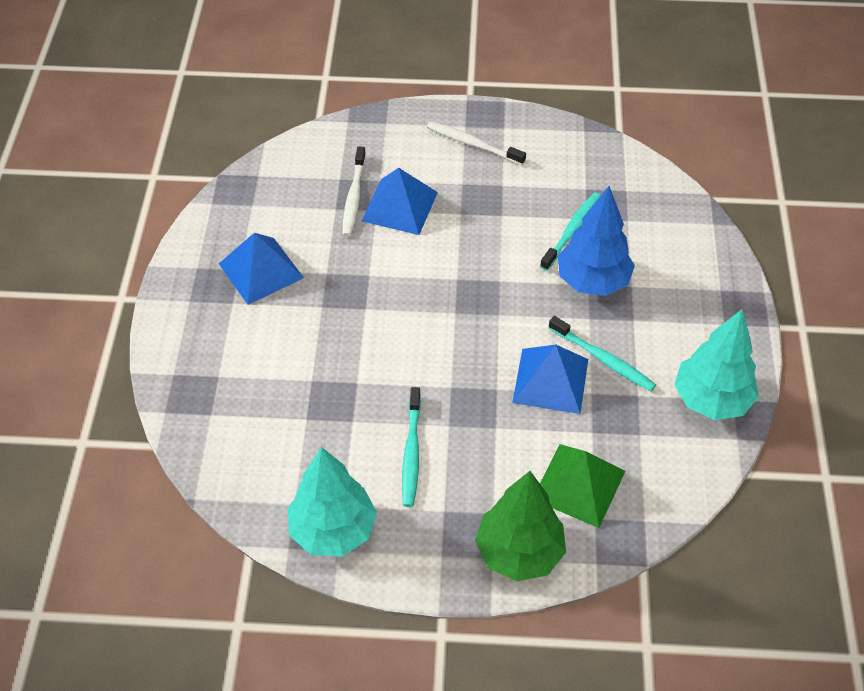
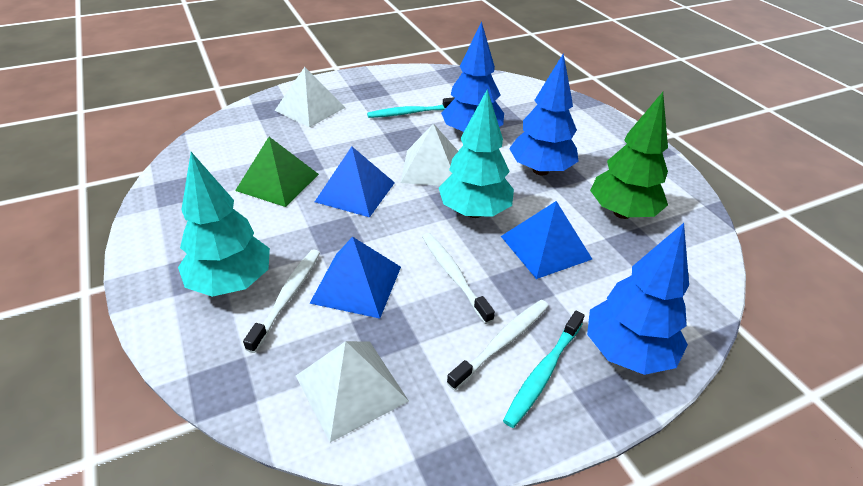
blue tree: 1 -> 3
turquoise toothbrush: 3 -> 2
white pyramid: 0 -> 3
white toothbrush: 2 -> 3

